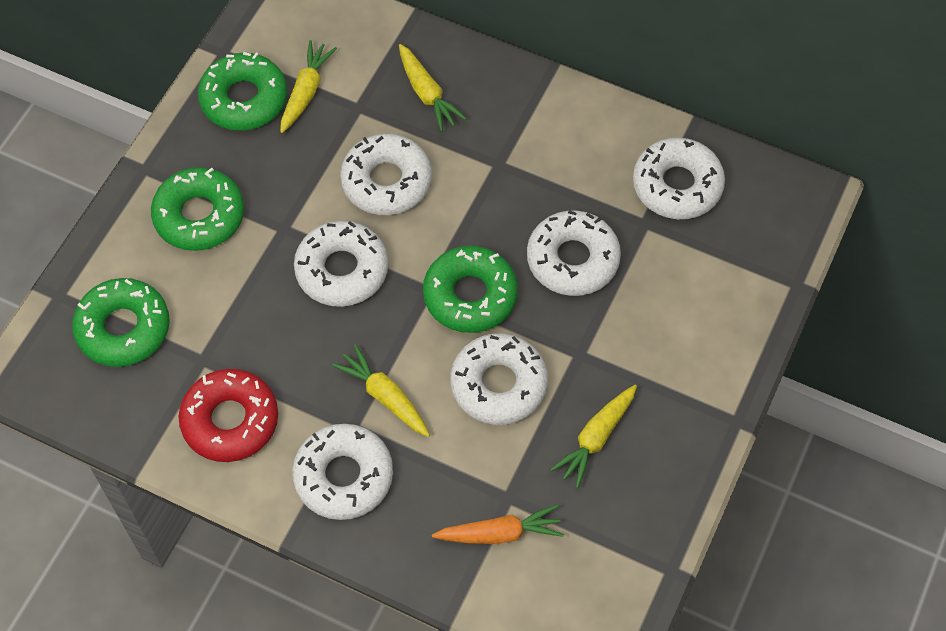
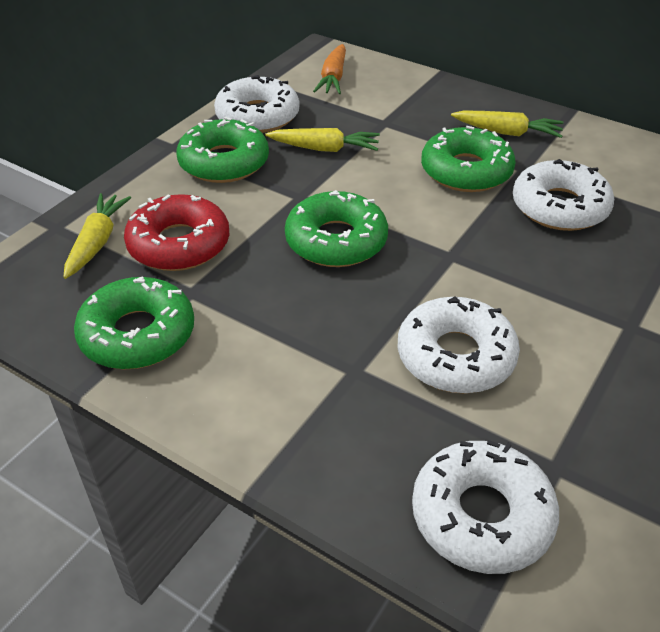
white donut: 6 -> 4
yellow carrot: 4 -> 3

